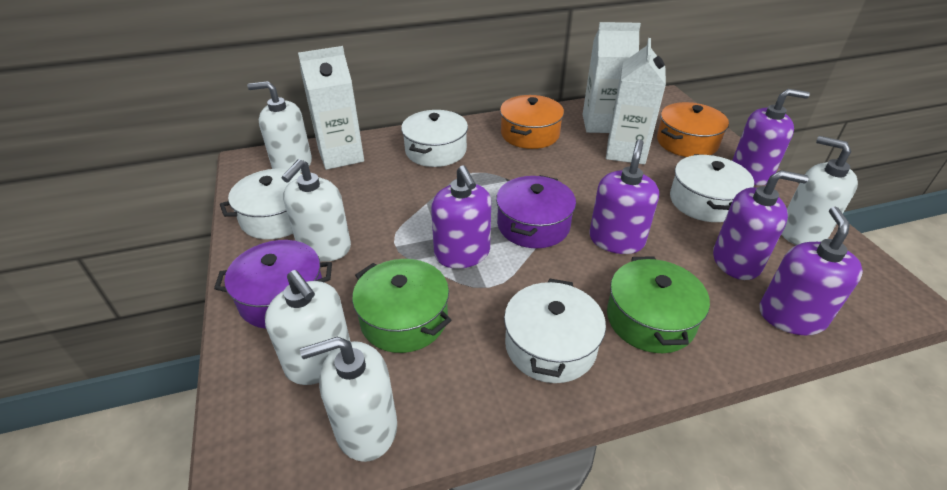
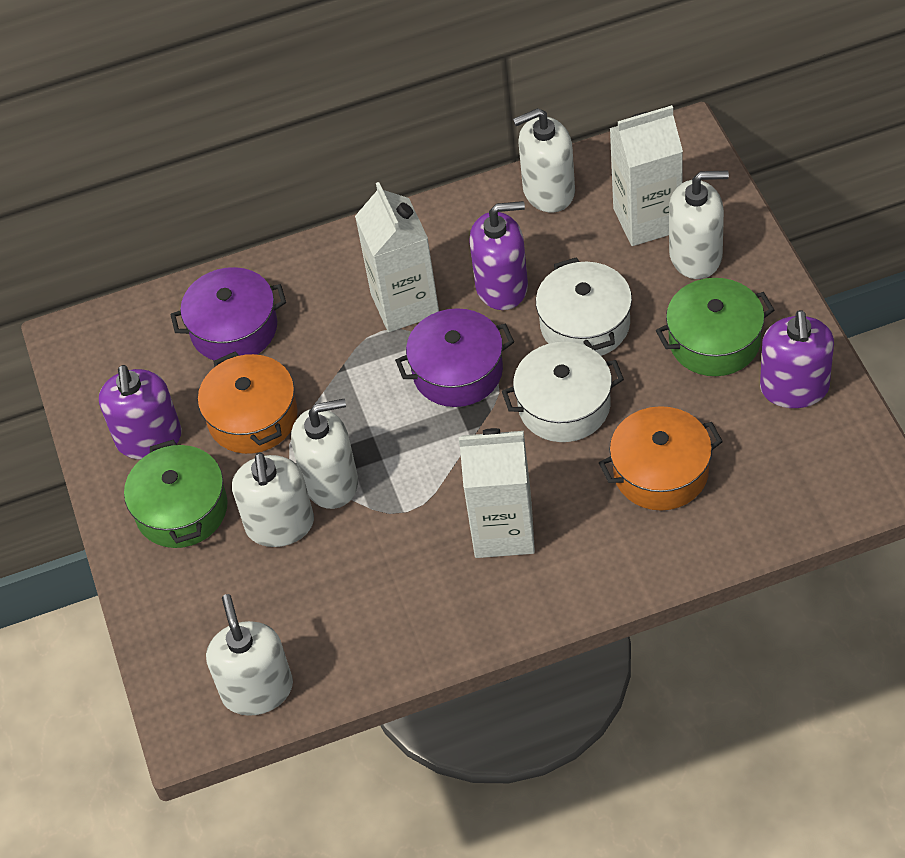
purple soap dispenser: 5 -> 3
white pot: 4 -> 2

